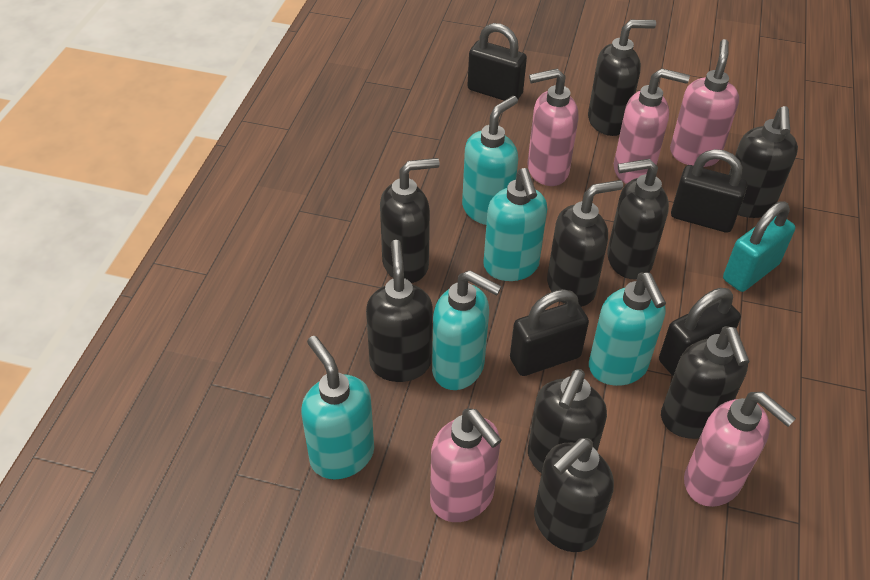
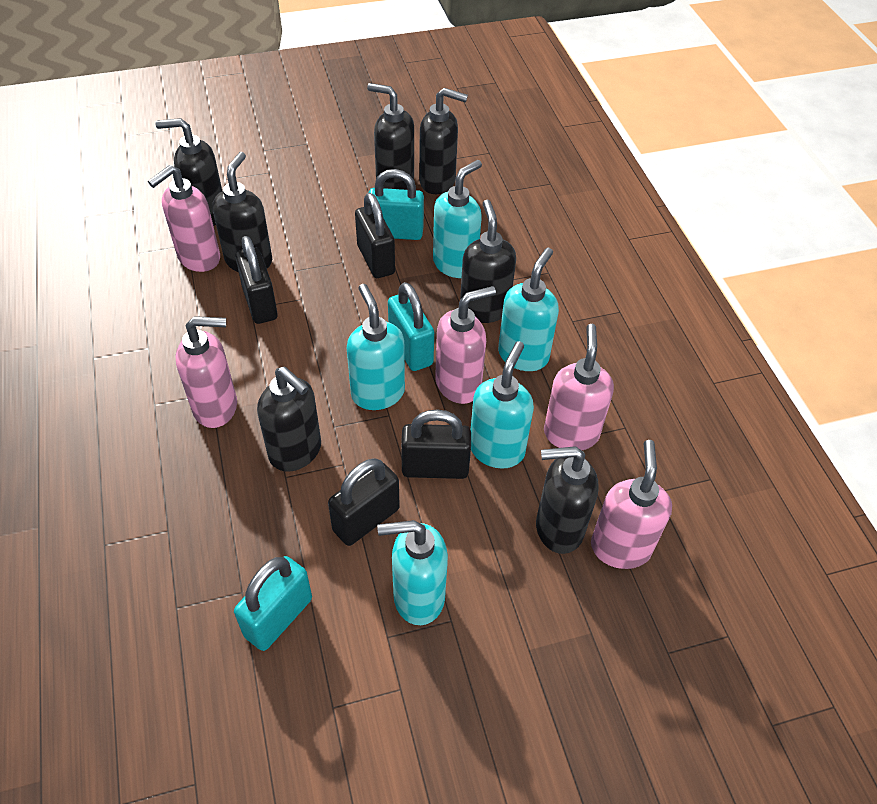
black soap dispenser: 9 -> 7
turquoise padlock: 1 -> 3

